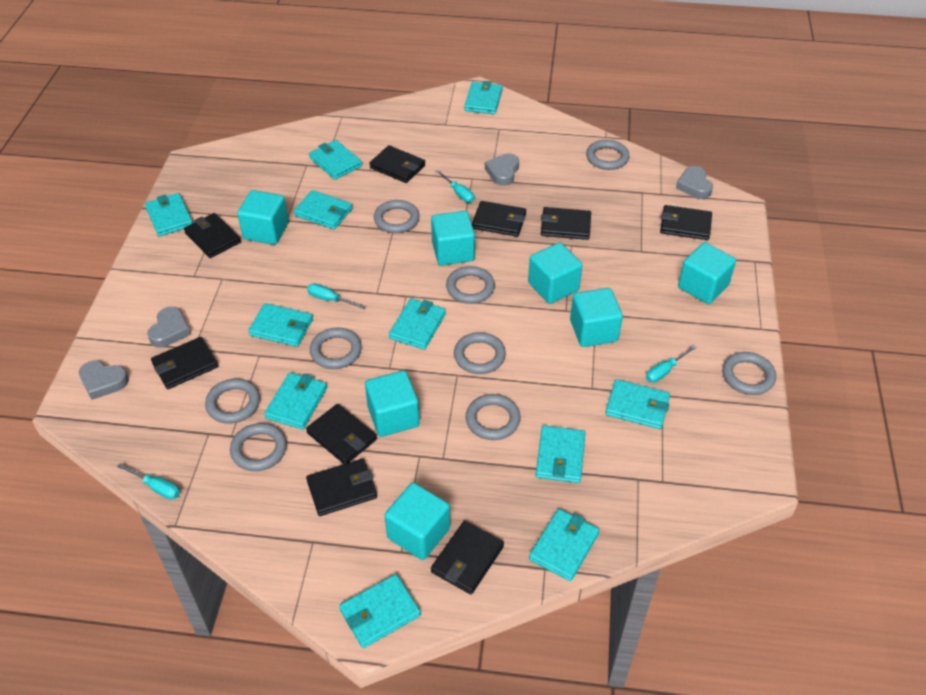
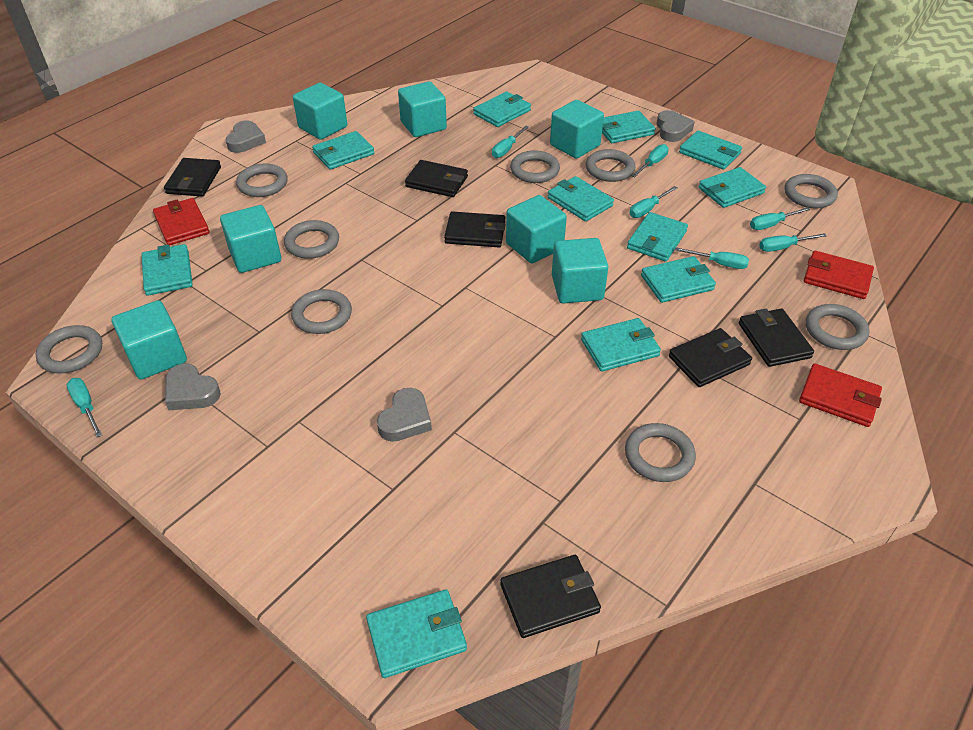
black wallet: 9 -> 6
red wallet: 0 -> 3
turquoise screwdriver: 4 -> 7

